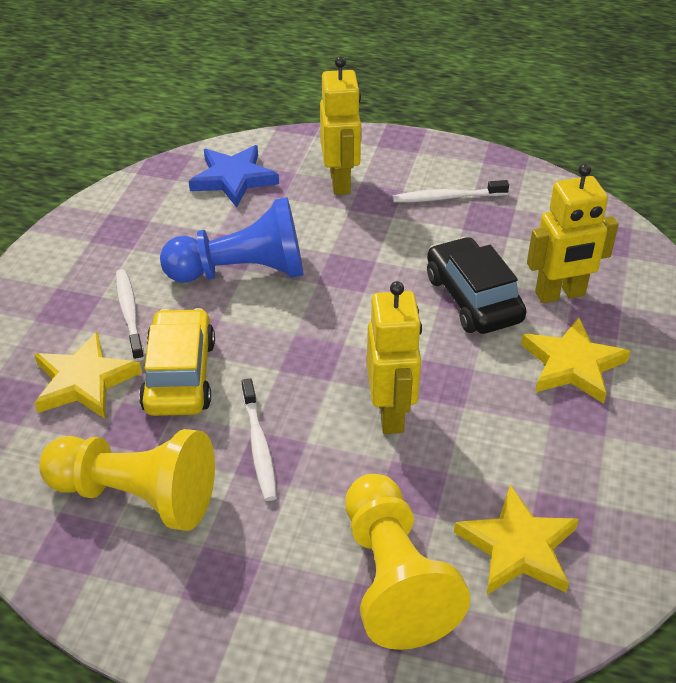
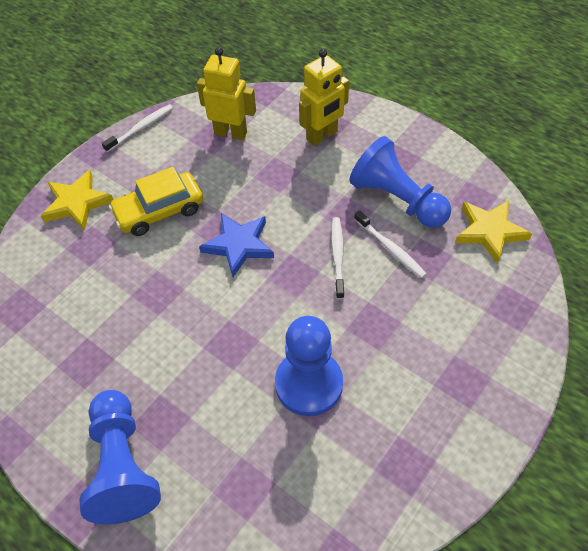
black car: 1 -> 0
blue pawn: 1 -> 3
yellow pawn: 2 -> 0
yellow robot: 3 -> 2
yellow star: 3 -> 2

